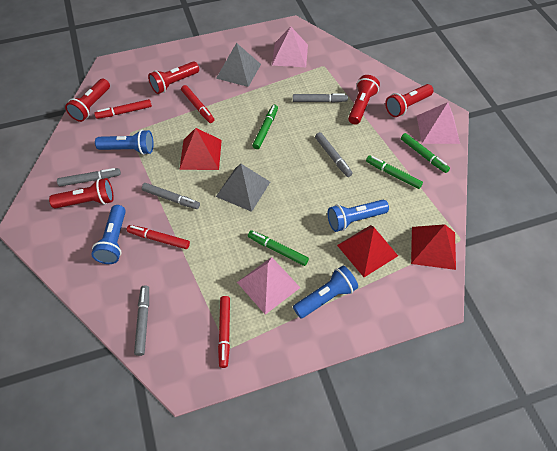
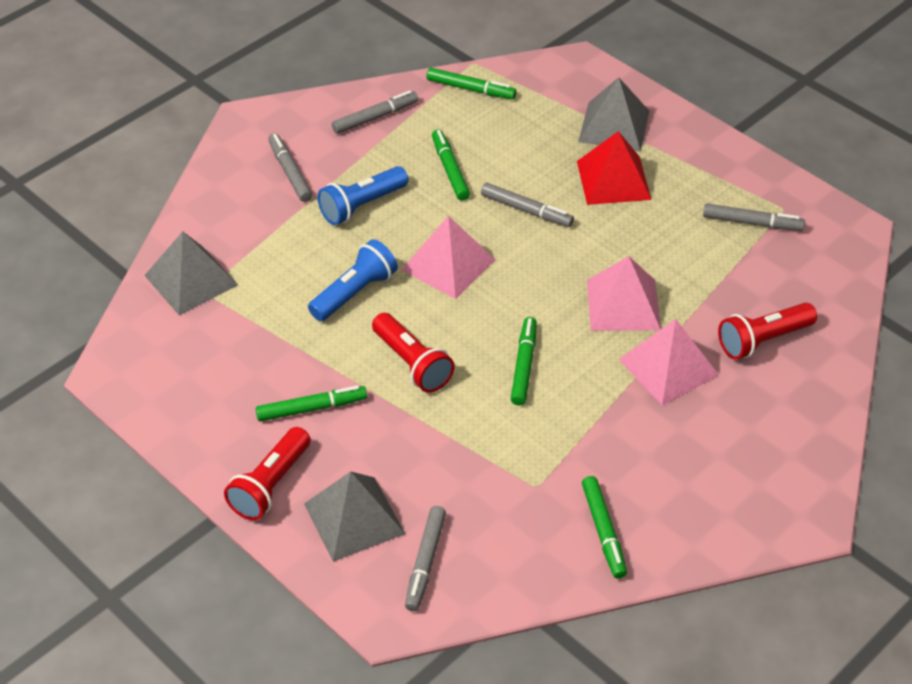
blue flashlight: 4 -> 2
green marker: 4 -> 5
grey pyramid: 2 -> 3
red flashlight: 5 -> 3
red marker: 4 -> 0
red pyramid: 3 -> 1

